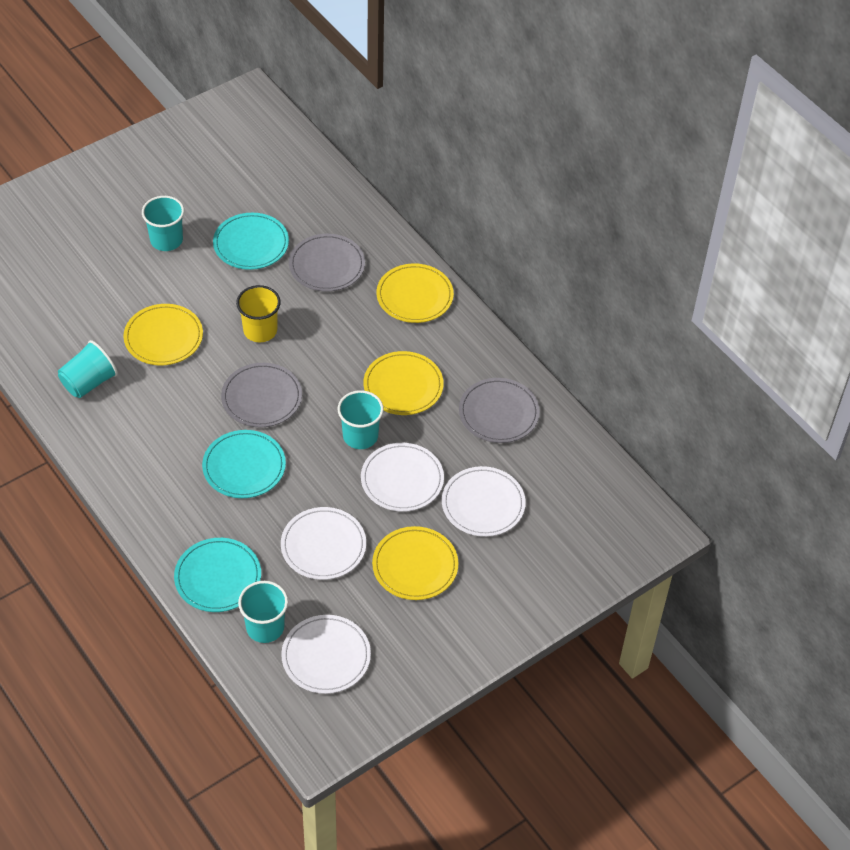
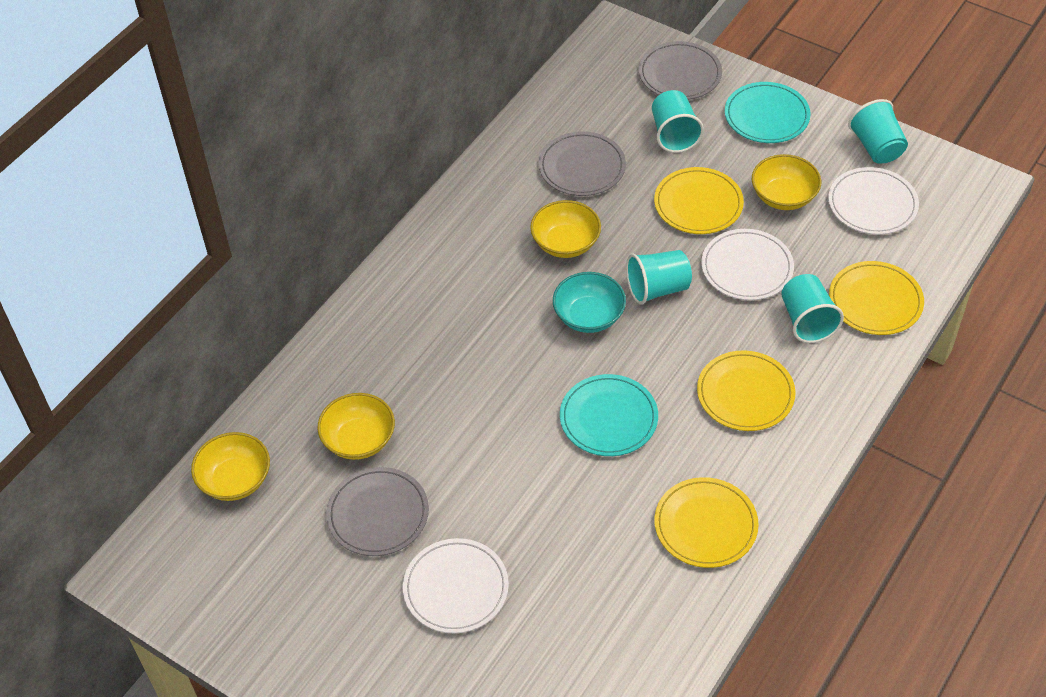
turquoise bowl: 0 -> 1
turquoise plate: 3 -> 2
white plate: 4 -> 3
yellow bowl: 0 -> 4
yellow cup: 1 -> 0

